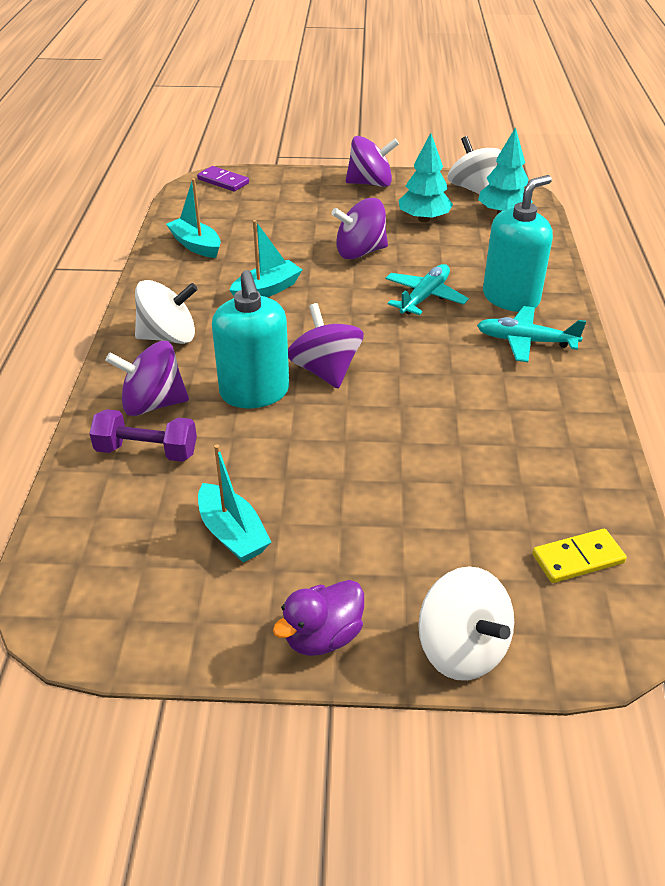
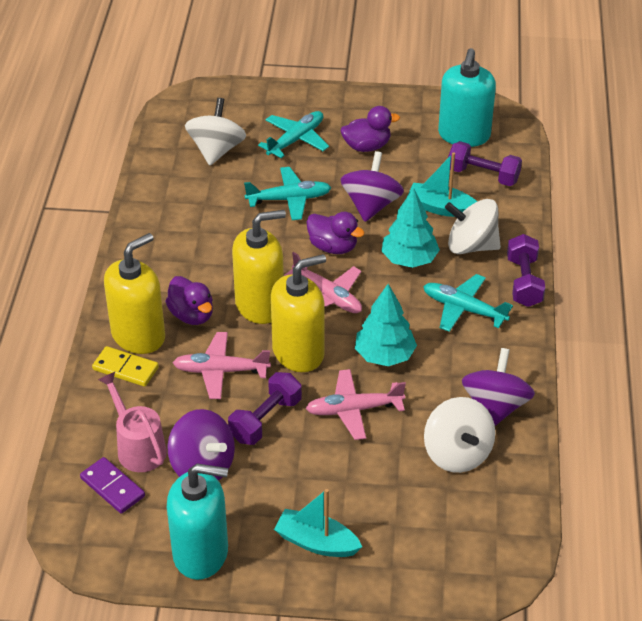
pink plane: 0 -> 3
pink watering can: 0 -> 1
purple duck: 1 -> 3
purple dumbbell: 1 -> 3
purple spinning top: 4 -> 3
turquoise boat: 3 -> 2
turquoise plane: 2 -> 3
yellow soap dispenser: 0 -> 3

